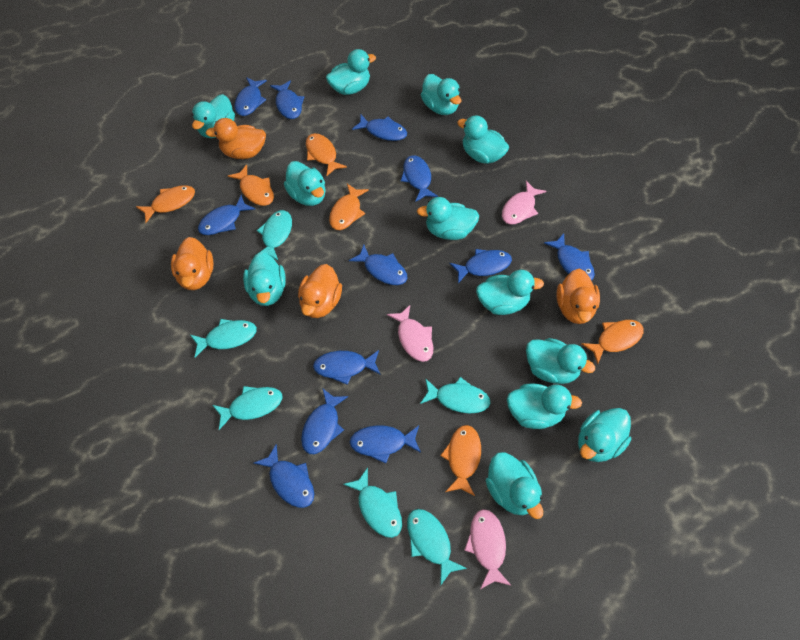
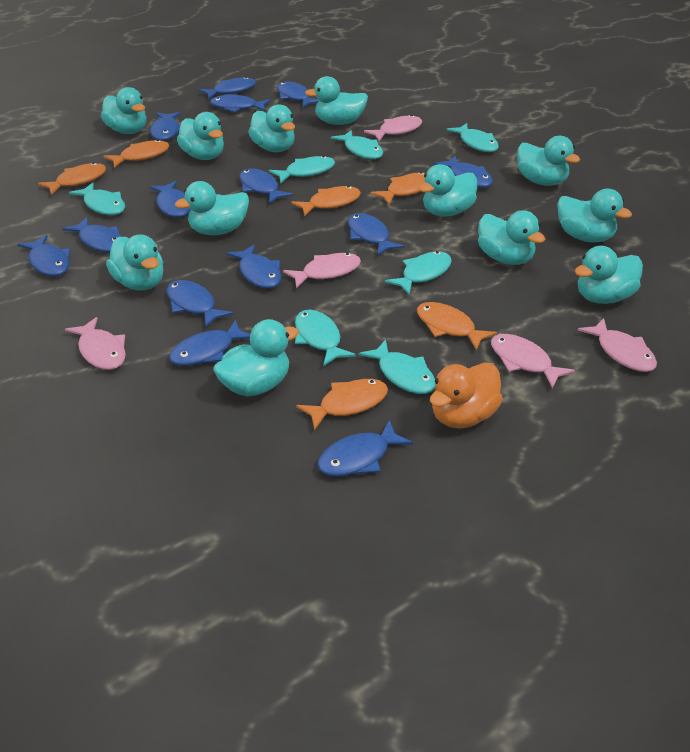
blue fish: 12 -> 14
orange duck: 4 -> 1
pink fish: 3 -> 5
turquoise fish: 6 -> 7

